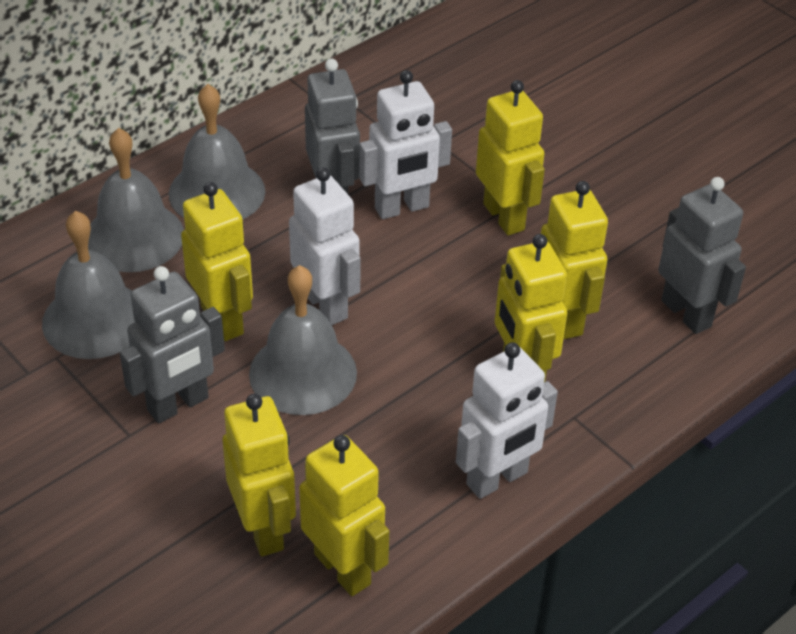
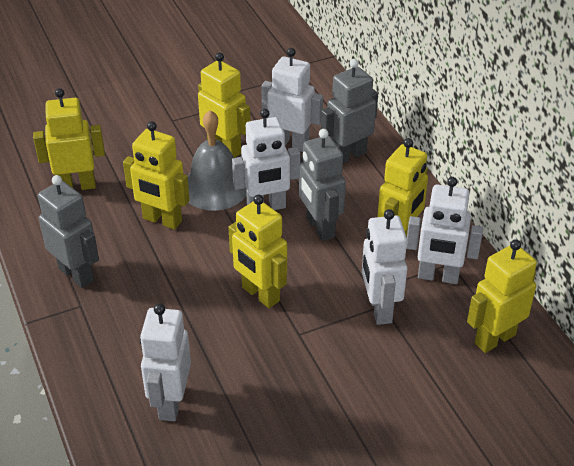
grey bell: 4 -> 1
white robot: 3 -> 5

